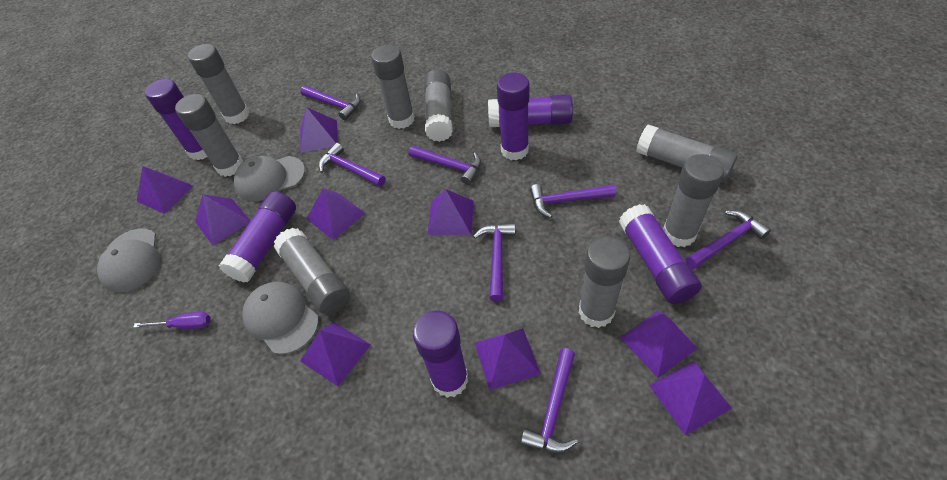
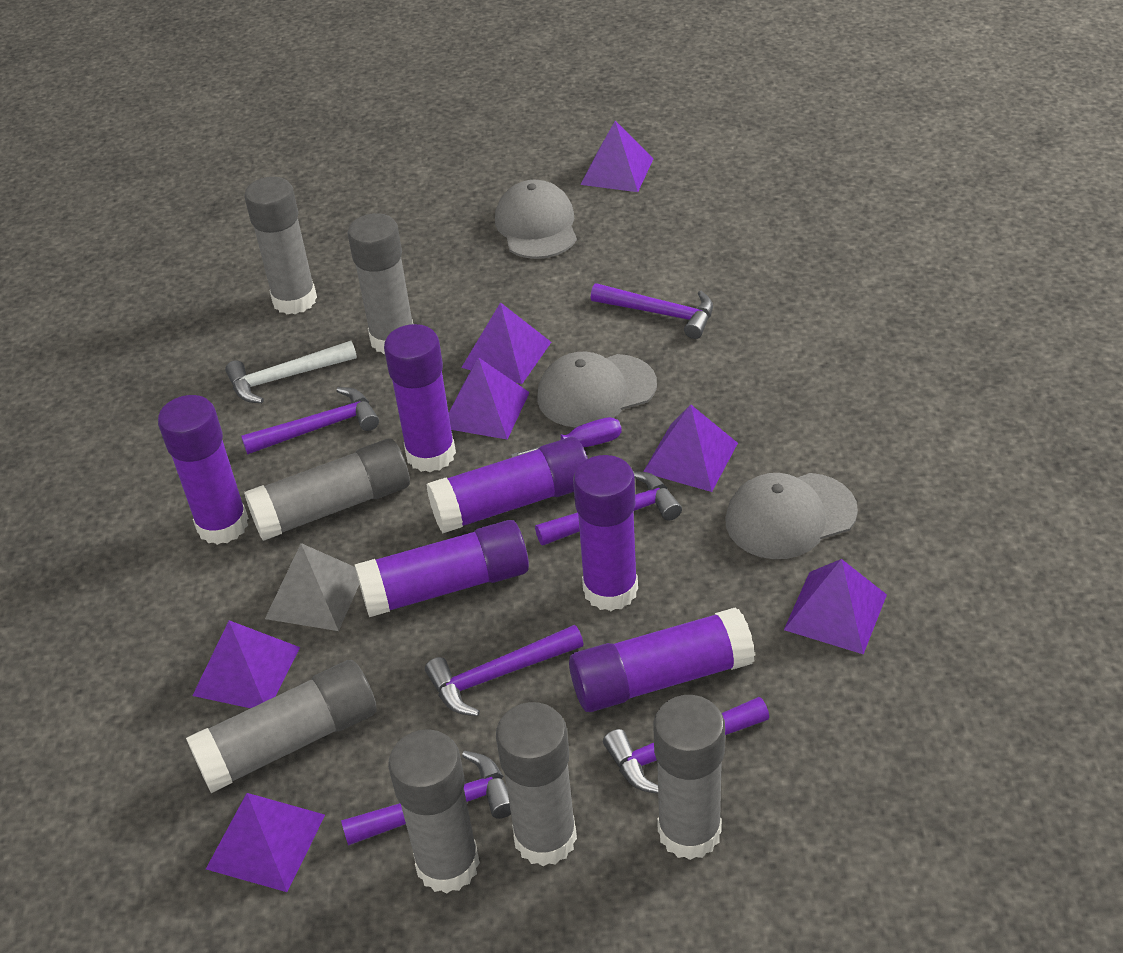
grey glue stick: 8 -> 7
grey pyramid: 0 -> 1
purple hammer: 7 -> 6
purple pyramid: 9 -> 7
white hammer: 0 -> 1

